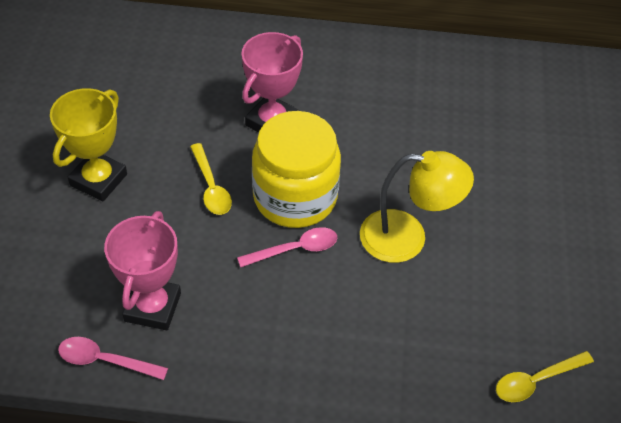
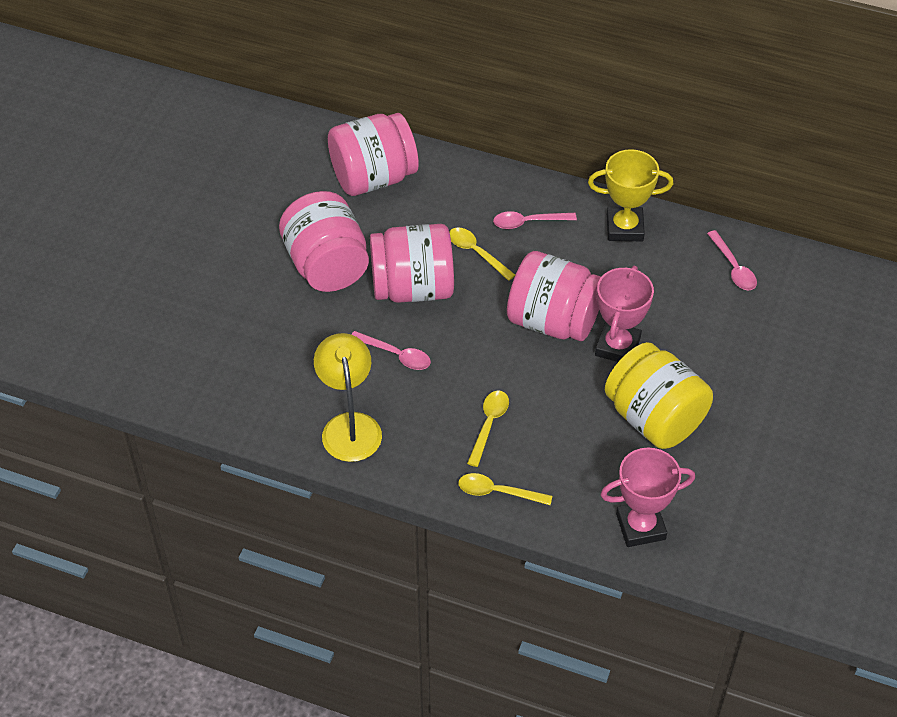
pink jar: 0 -> 4
pink spoon: 2 -> 3
yellow spoon: 2 -> 3

